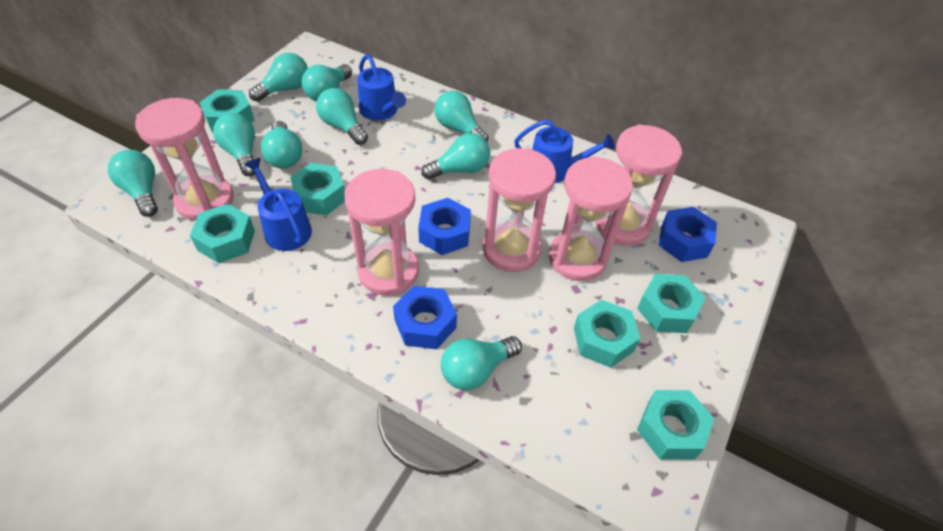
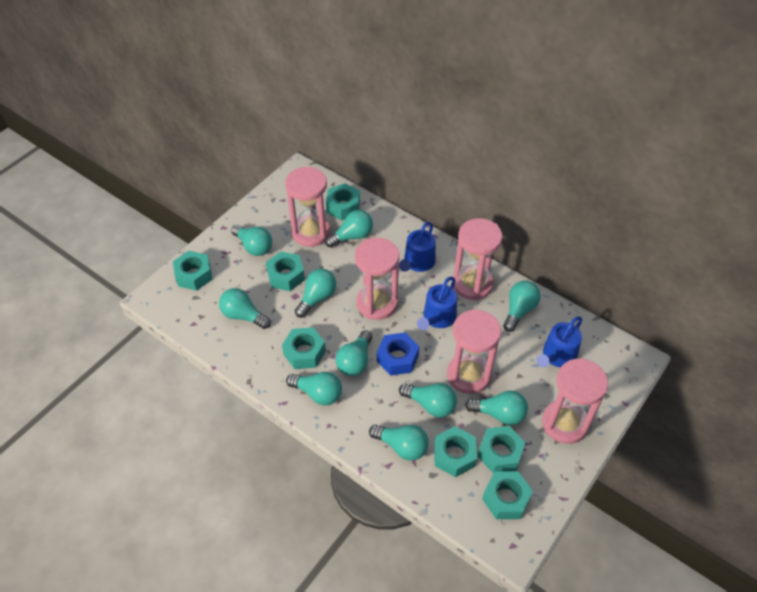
blue nut: 3 -> 1
turquoise light bulb: 9 -> 10
turquoise nut: 6 -> 7

